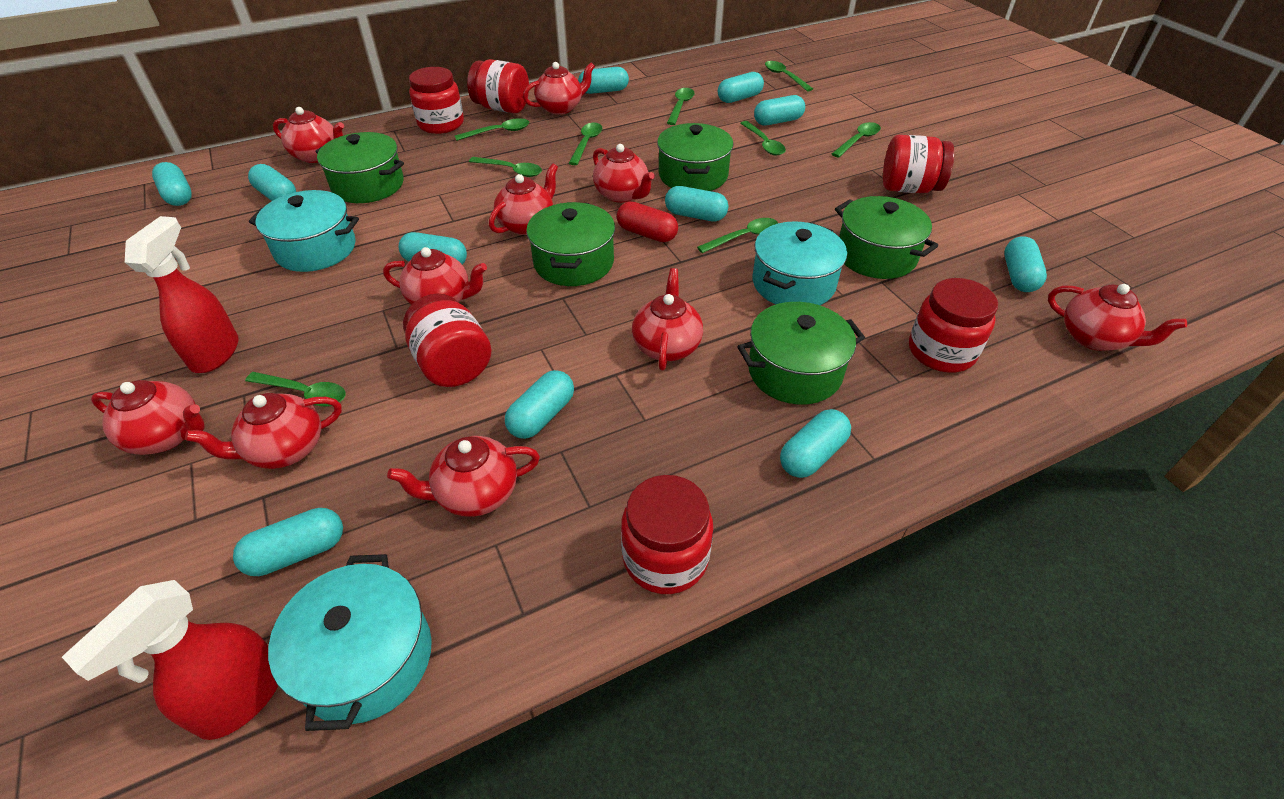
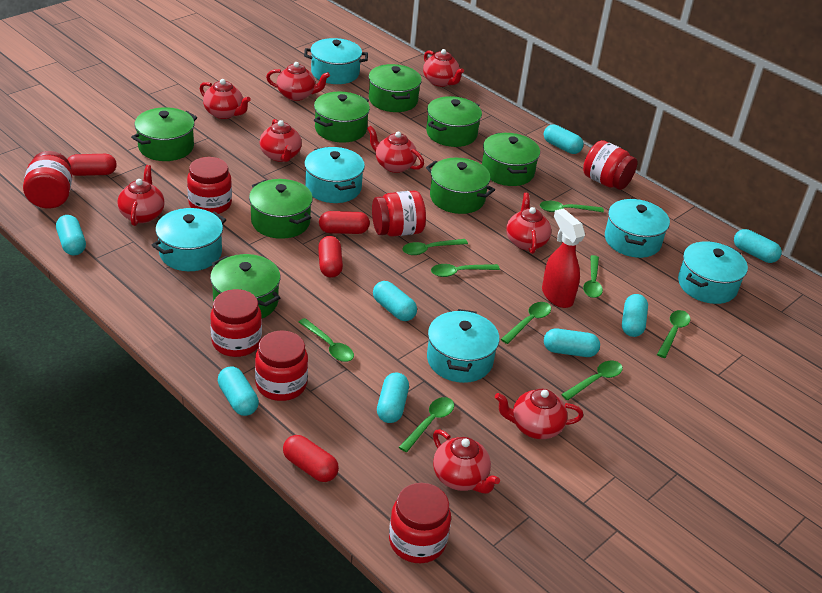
green pot: 5 -> 8
red capsule: 1 -> 4
red jar: 6 -> 7
red spray bottle: 2 -> 1
red teapot: 10 -> 9
turquoise capsule: 11 -> 8
turquoise pot: 3 -> 6

